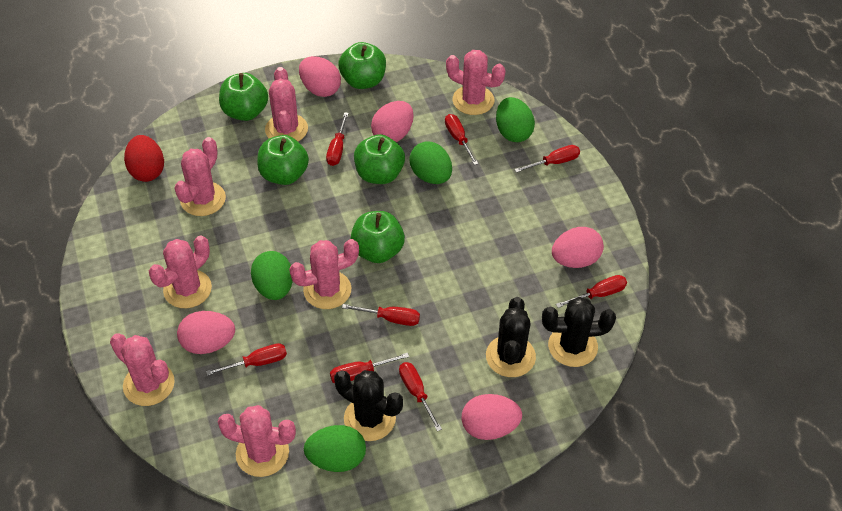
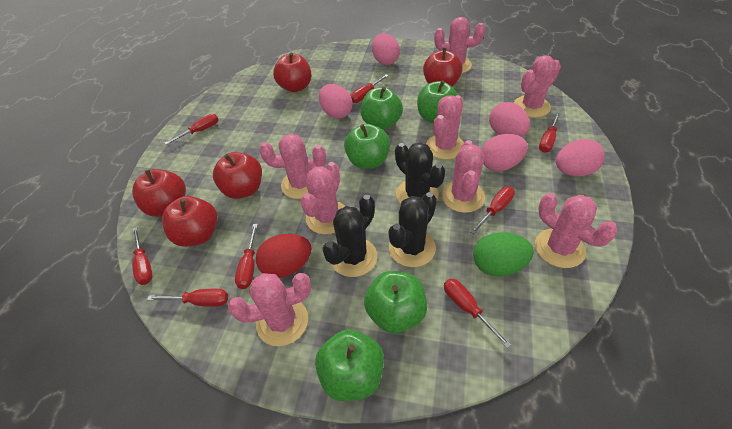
green egg: 4 -> 1
pink cactus: 7 -> 8
red apple: 0 -> 5

